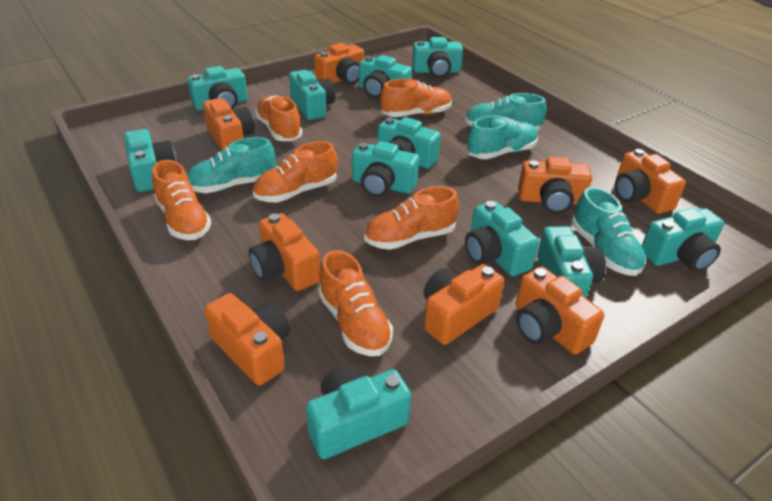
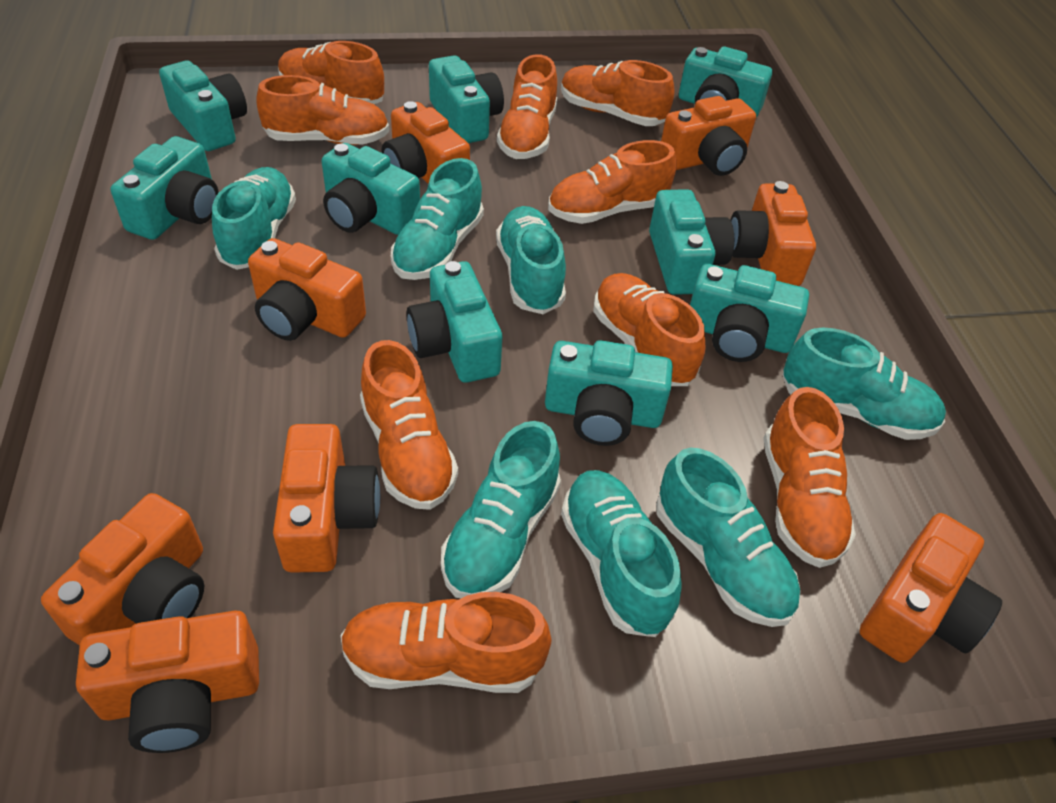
orange shoe: 6 -> 9
turquoise camera: 11 -> 9
turquoise shoe: 4 -> 7

